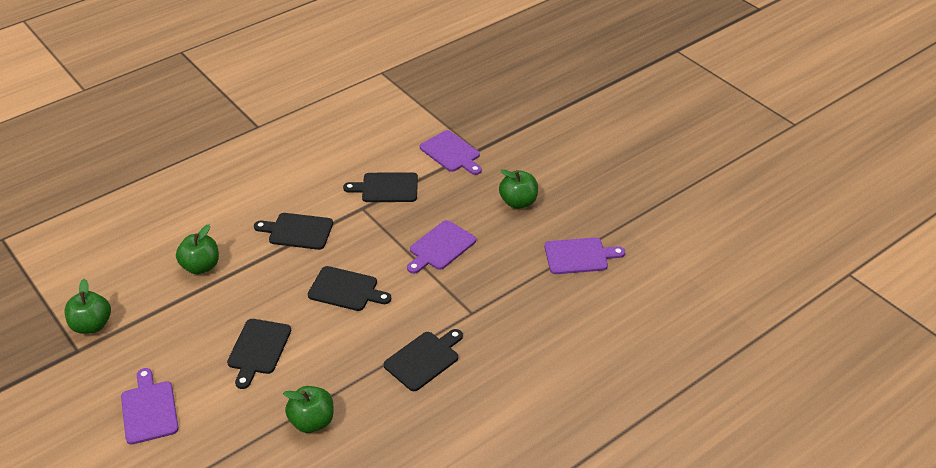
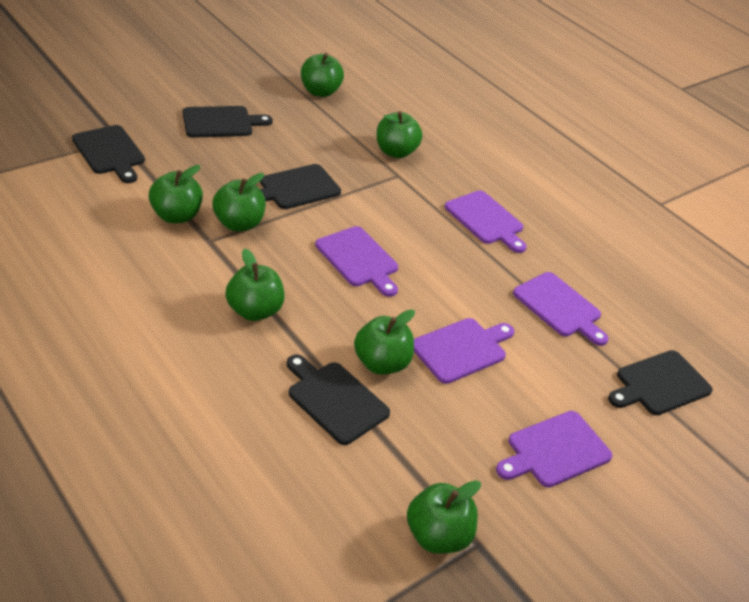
green apple: 4 -> 7
purple cutting board: 4 -> 5

